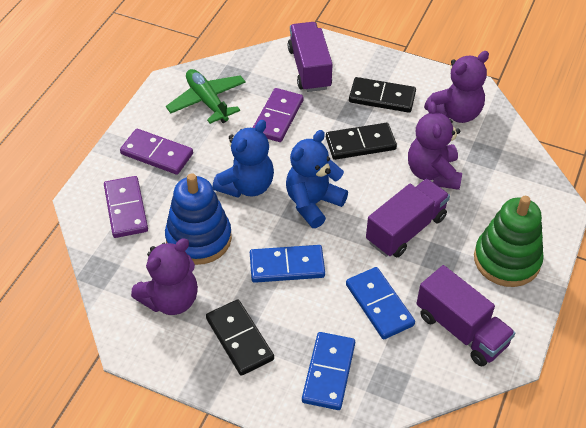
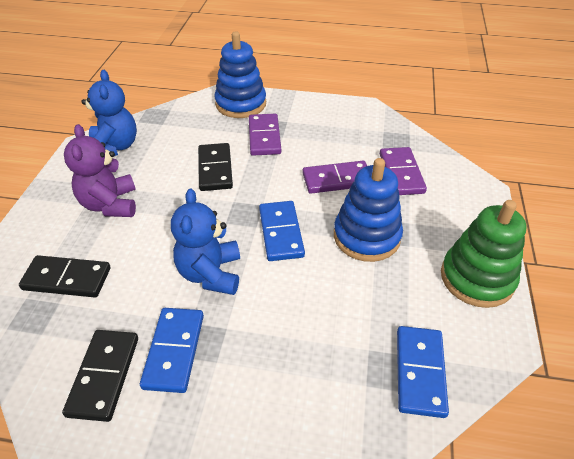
blue stacking toy: 1 -> 2
green plane: 1 -> 0
purple teddy bear: 3 -> 1
purple truck: 3 -> 0

